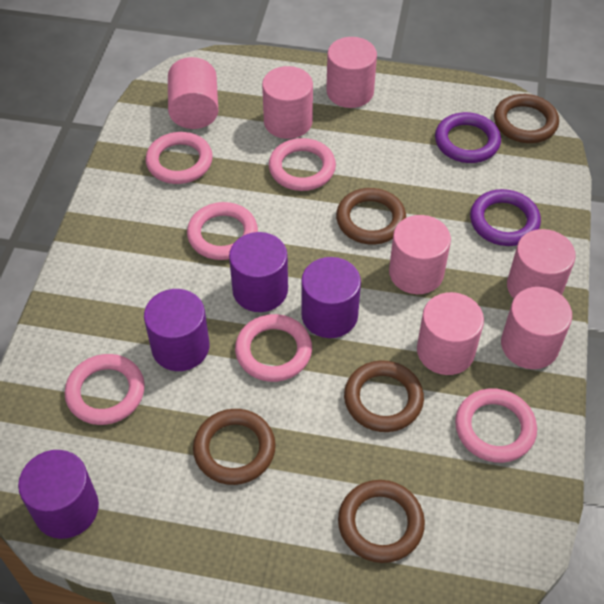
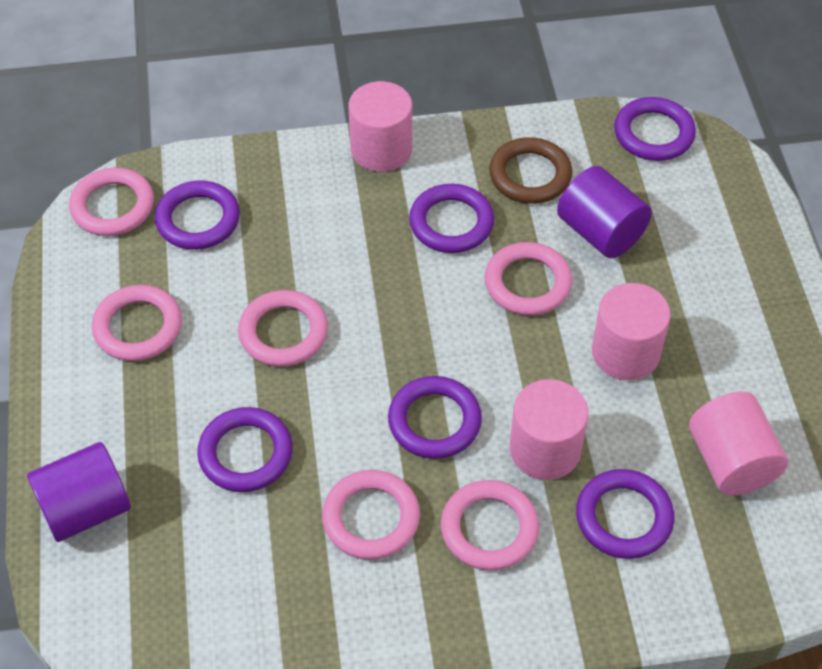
brown ring: 5 -> 1
pink cylinder: 7 -> 4
purple cylinder: 4 -> 2
purple ring: 2 -> 6

